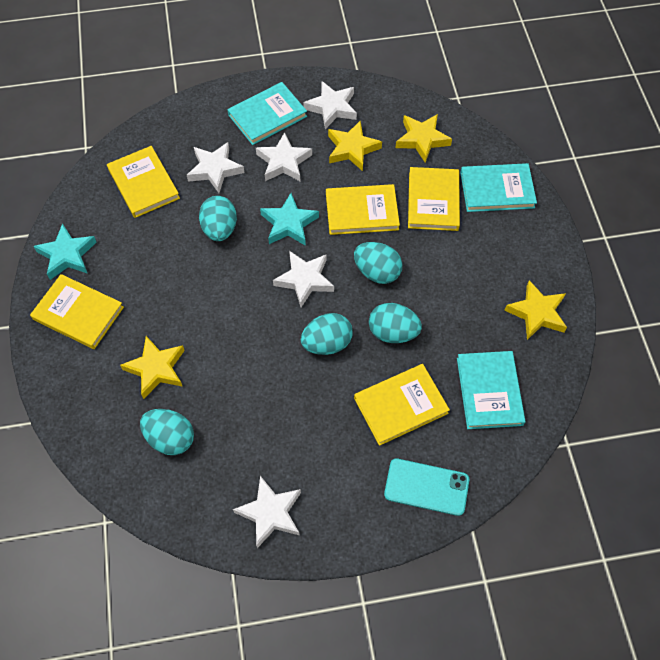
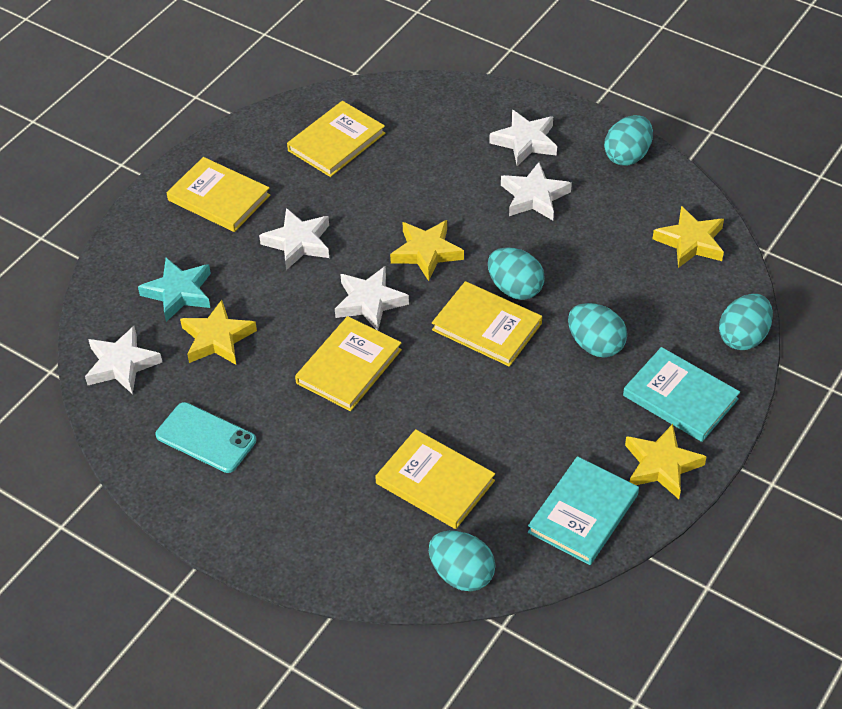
turquoise book: 3 -> 2
turquoise star: 2 -> 1

